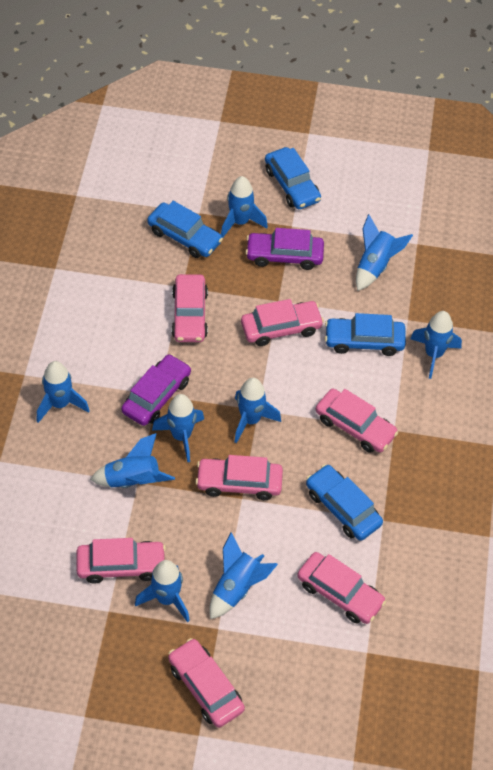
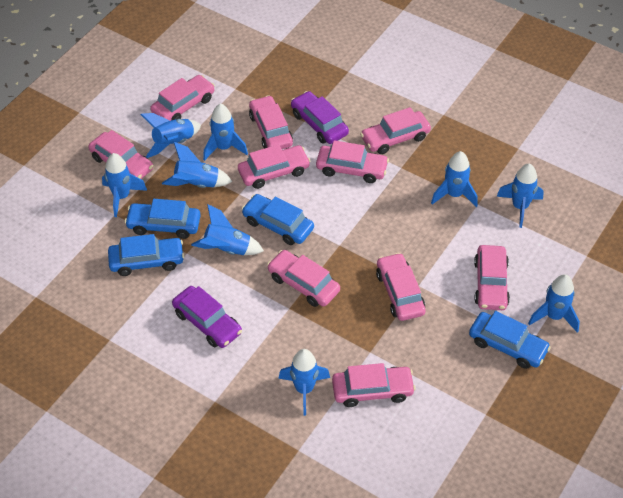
pink car: 7 -> 10

